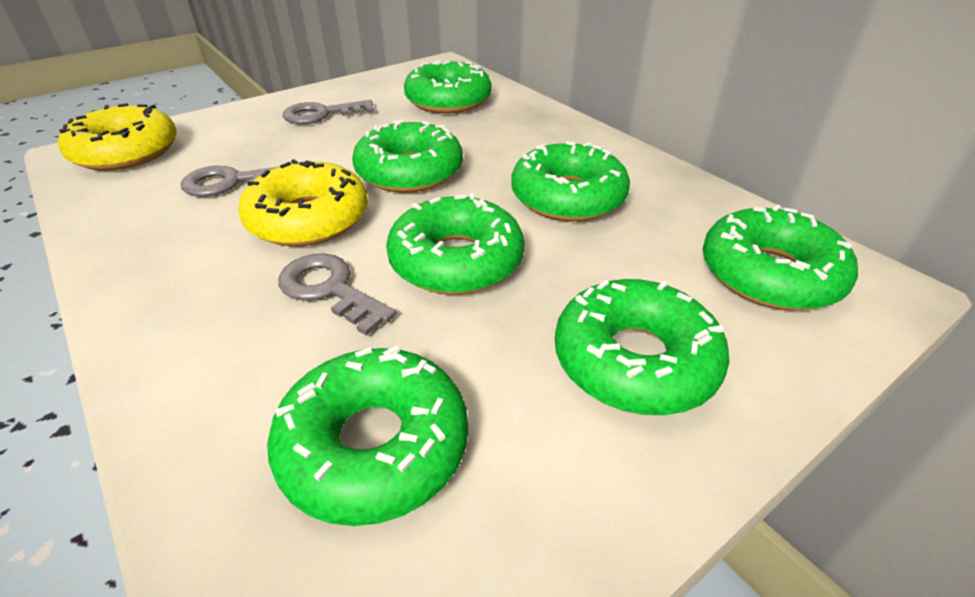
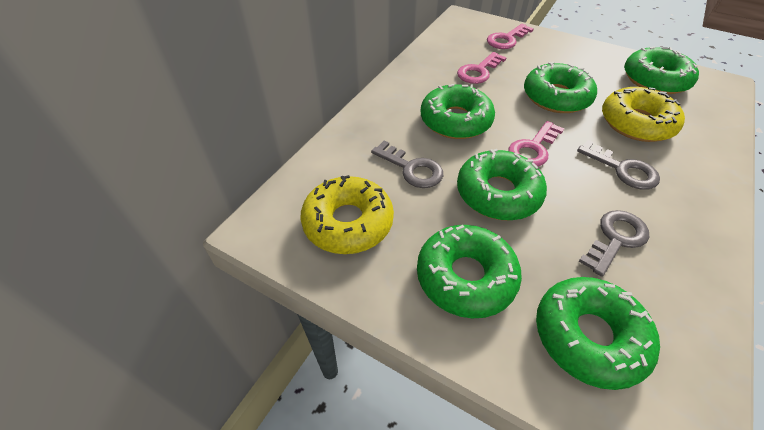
green donut: 7 -> 6
pink key: 0 -> 3

